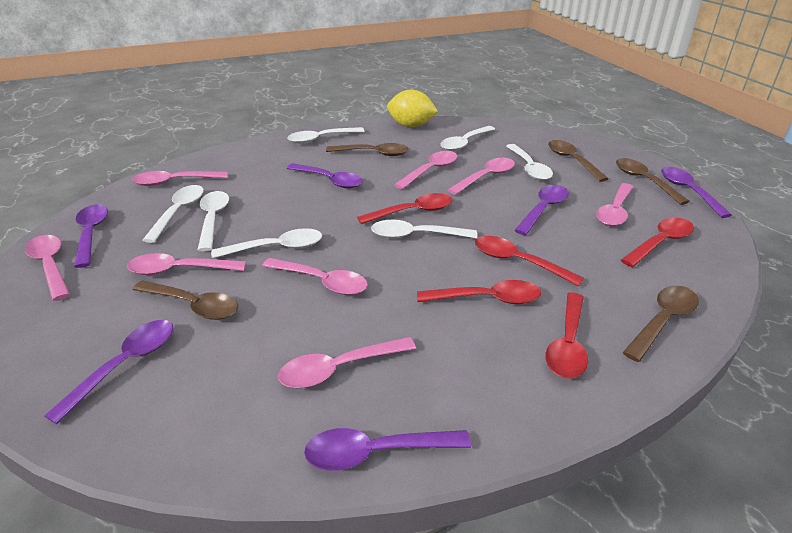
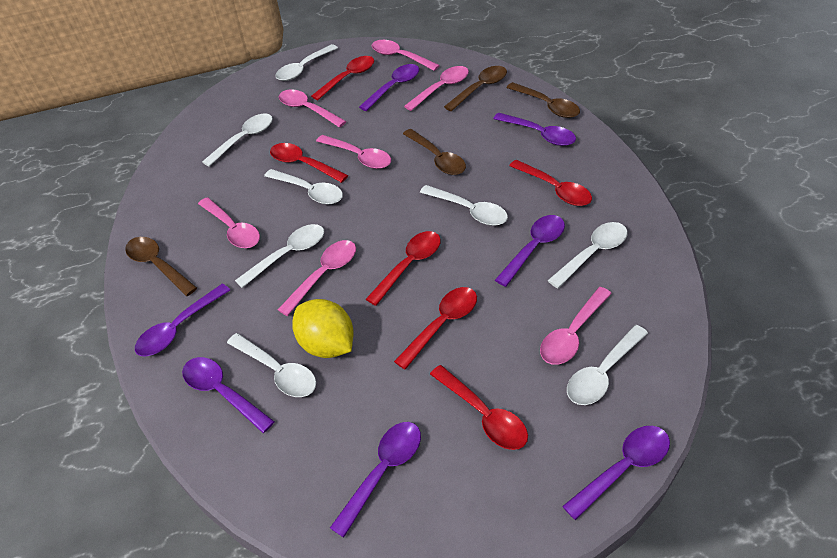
brown spoon: 5 -> 4
pink spoon: 8 -> 7
purple spoon: 6 -> 7
red spoon: 5 -> 6
white spoon: 7 -> 8

